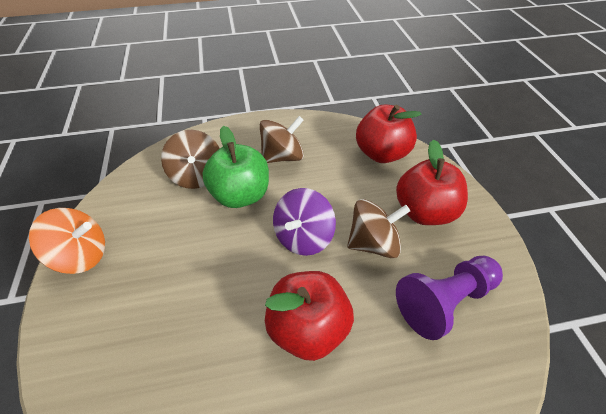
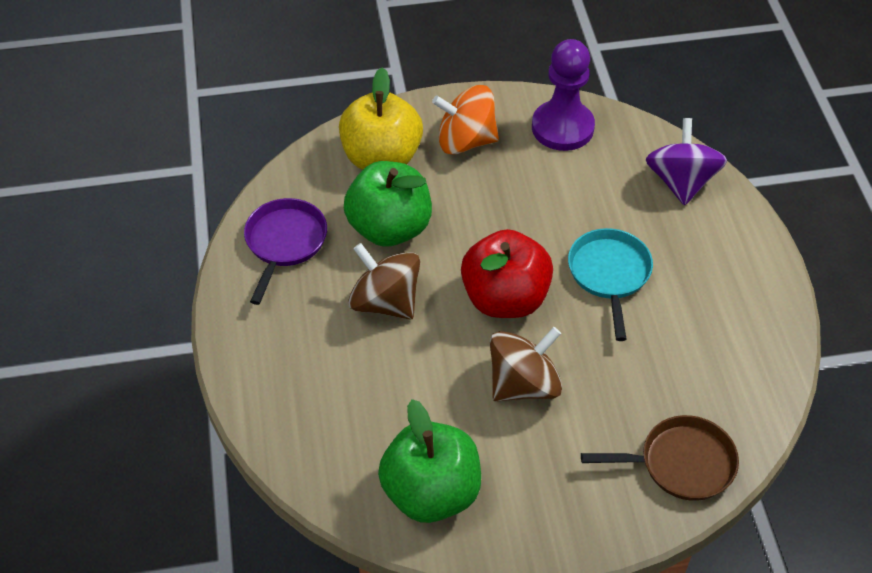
brown pan: 0 -> 1
brown spinning top: 3 -> 2
green apple: 1 -> 2
purple pan: 0 -> 1
red apple: 3 -> 1
turquoise pan: 0 -> 1
yellow apple: 0 -> 1

